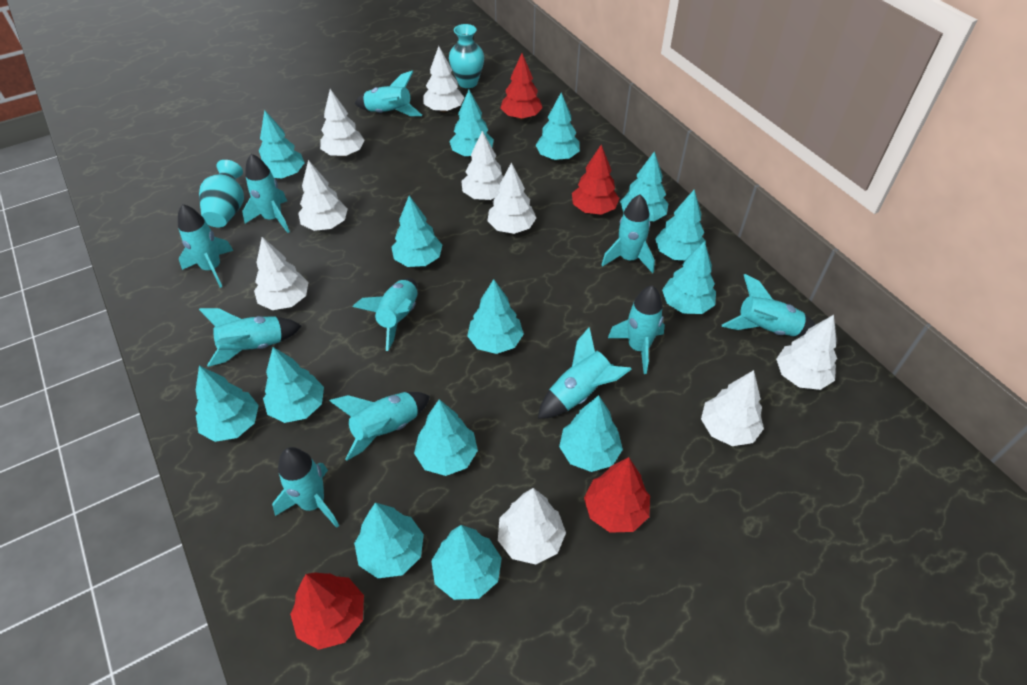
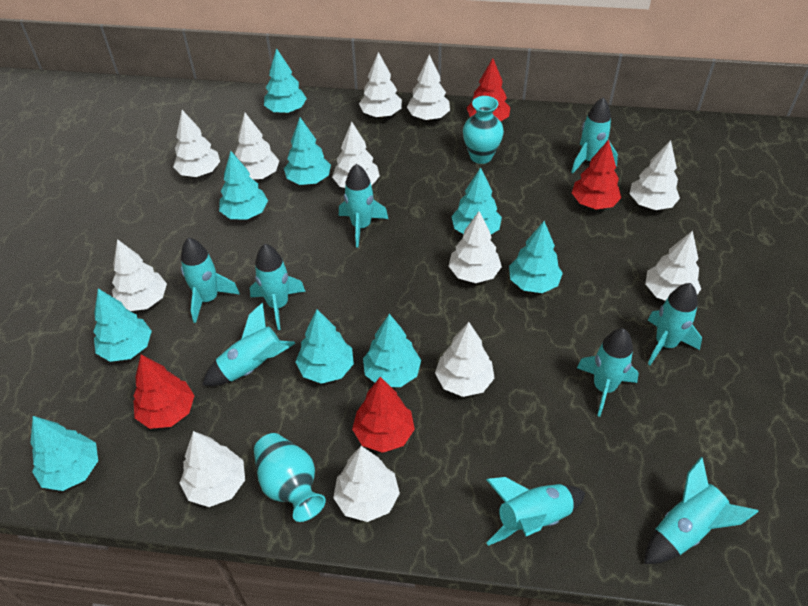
turquoise rocket: 11 -> 9
turquoise tree: 14 -> 9
white tree: 9 -> 12

